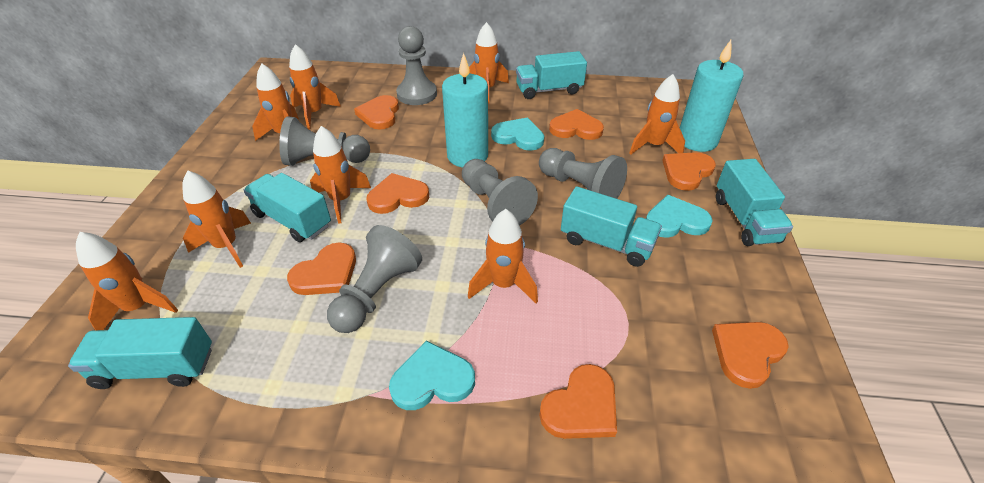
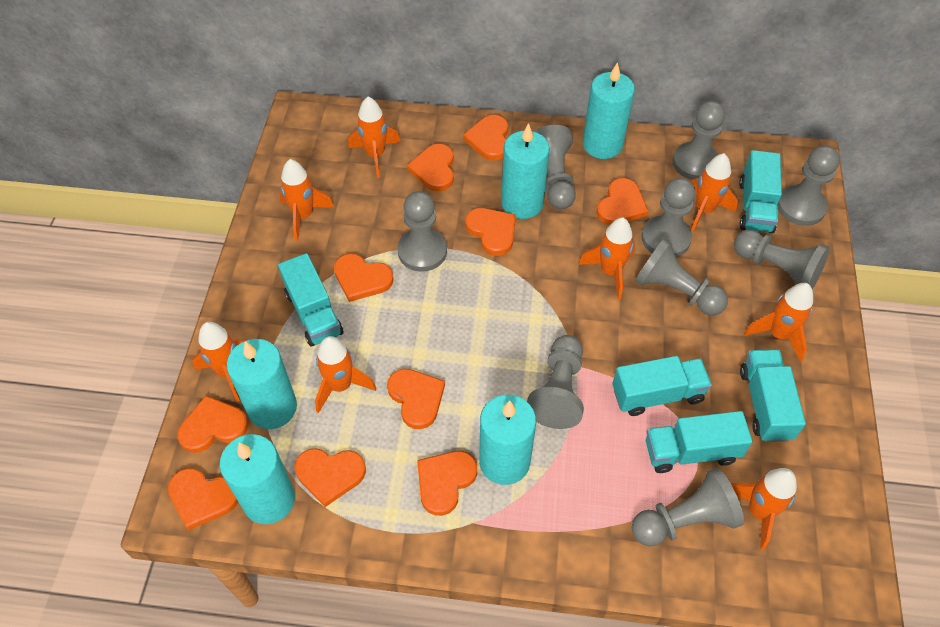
grey pawn: 5 -> 9
orange heart: 7 -> 10
turquoise candle: 2 -> 5
turquoise heart: 3 -> 0

